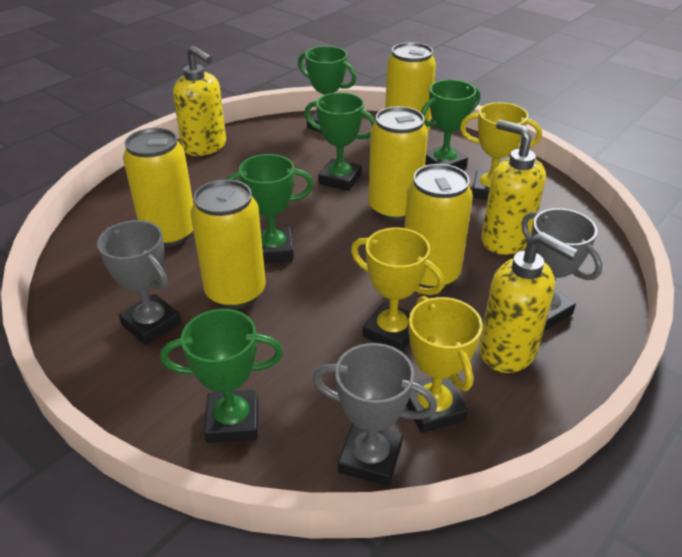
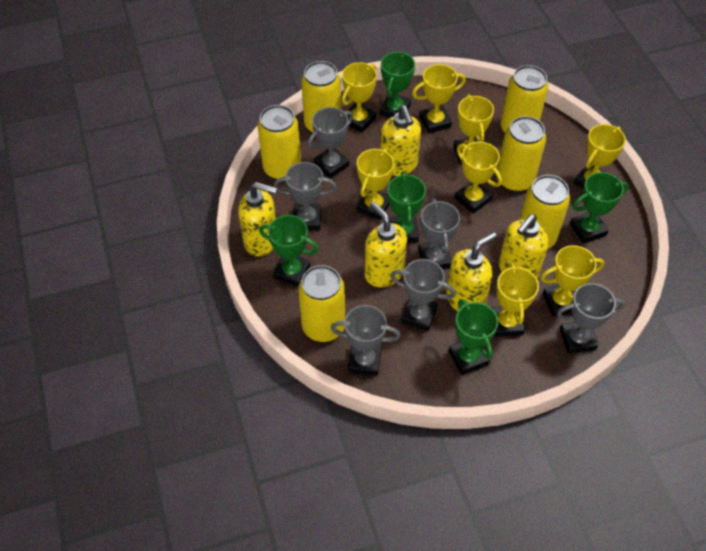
grey trophy: 3 -> 6
yellow can: 5 -> 6
yellow soap dispenser: 3 -> 5
yellow trophy: 3 -> 8

